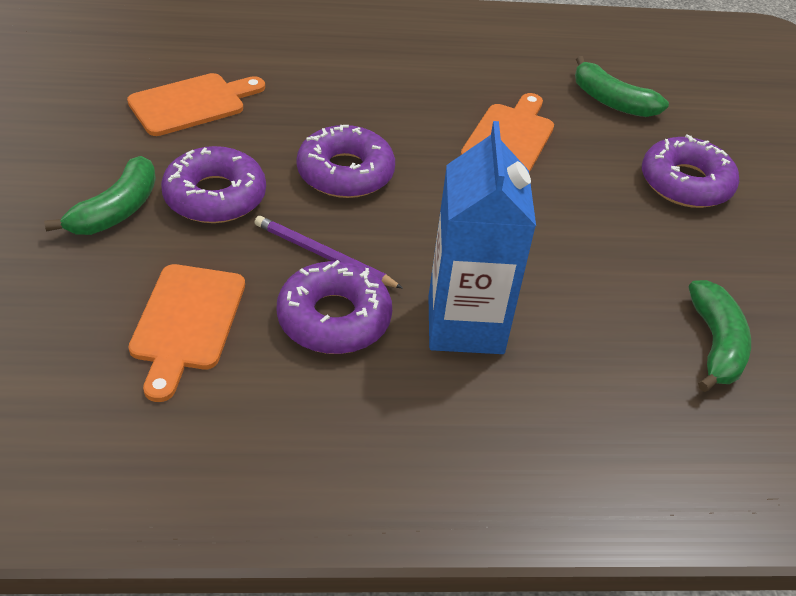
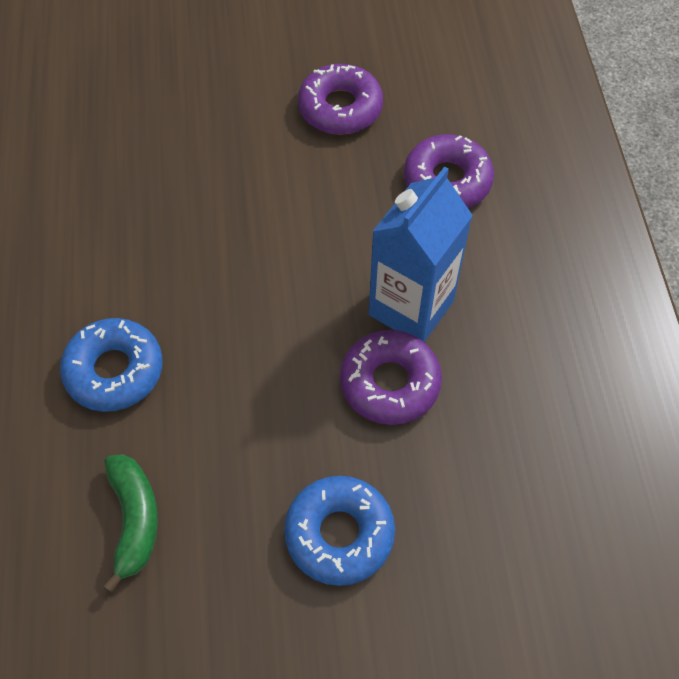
blue donut: 0 -> 2
green banana: 3 -> 1
orange cutting board: 3 -> 0
purple donut: 4 -> 3
purple pencil: 1 -> 0

